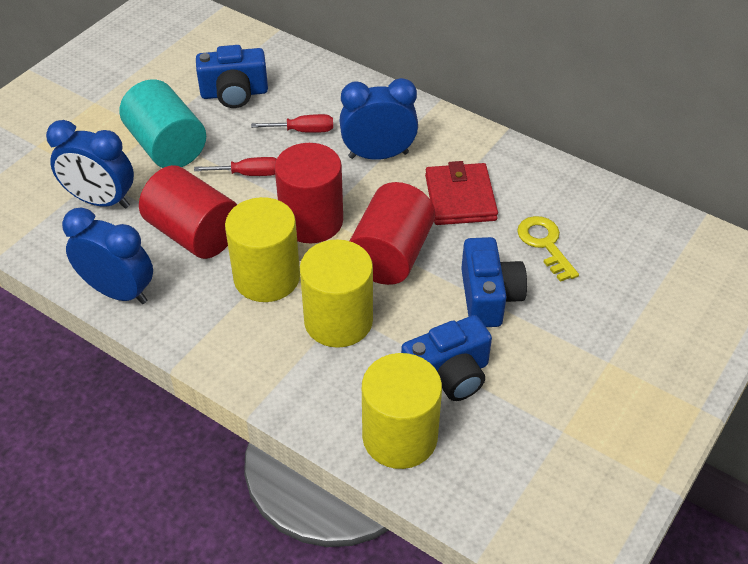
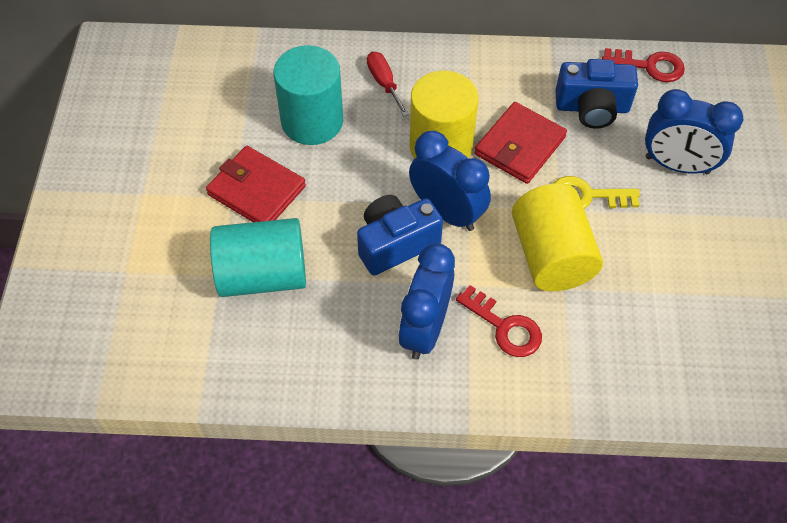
blue camera: 3 -> 2
red cylinder: 3 -> 0
red key: 0 -> 2
red screwdriver: 2 -> 1
red wallet: 1 -> 2
turquoise cylinder: 1 -> 2
yellow cylinder: 3 -> 2

